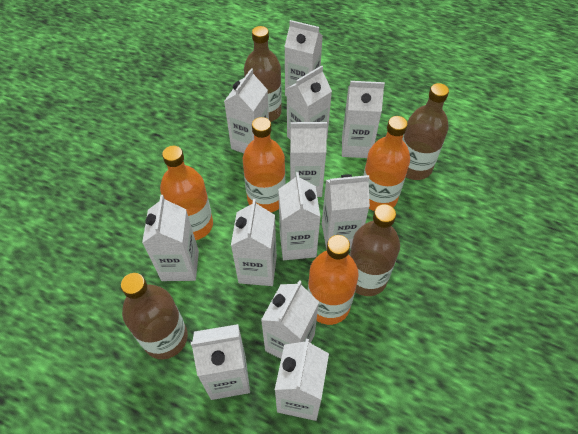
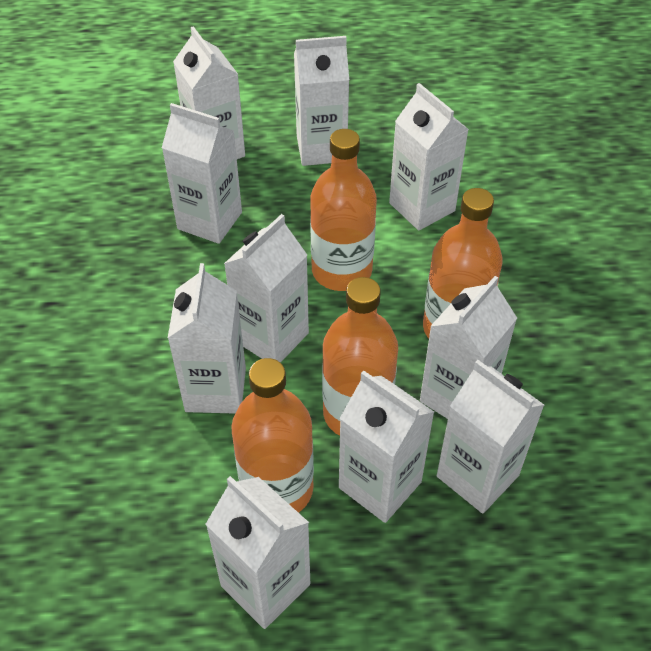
brown bottle: 4 -> 0
white carton: 12 -> 10

